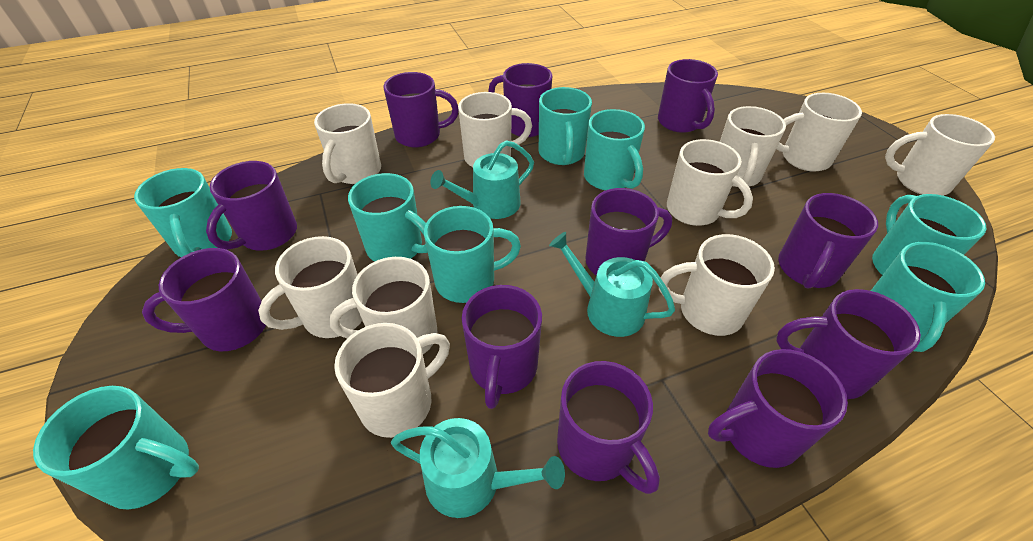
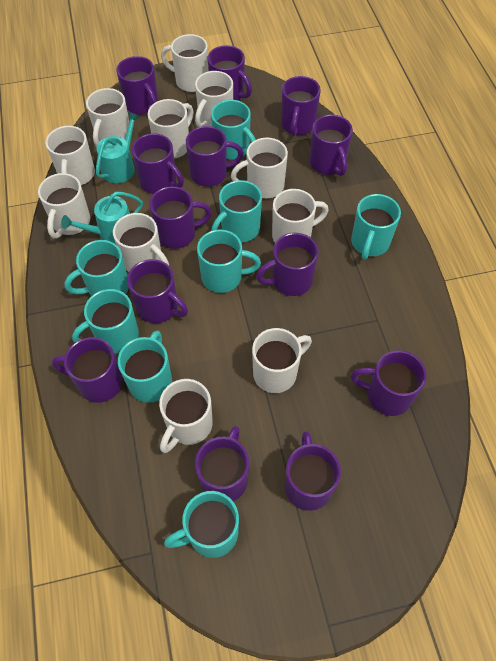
purple mug: 11 -> 13
turquoise watering can: 3 -> 2
white mug: 10 -> 11

